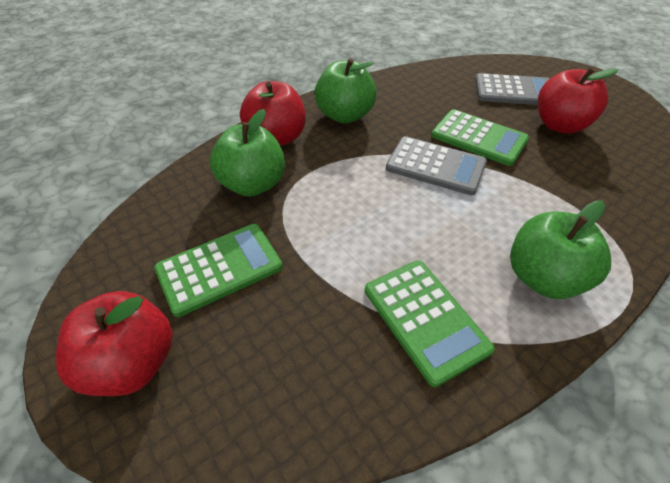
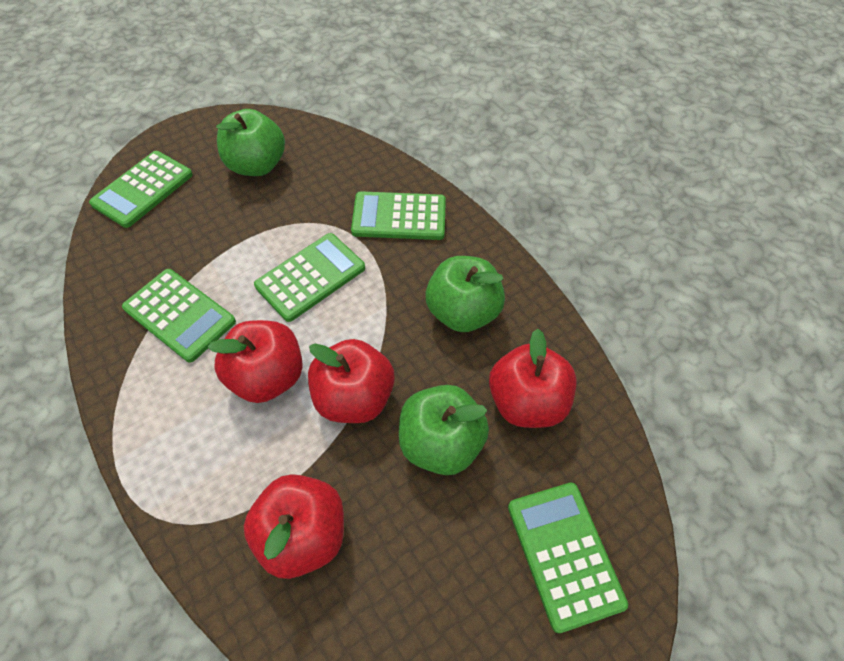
green calculator: 3 -> 5
grey calculator: 2 -> 0
red apple: 3 -> 4

